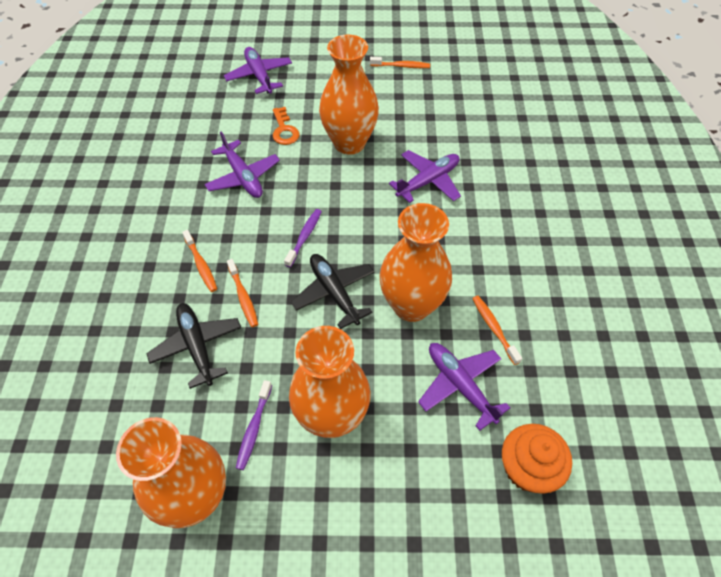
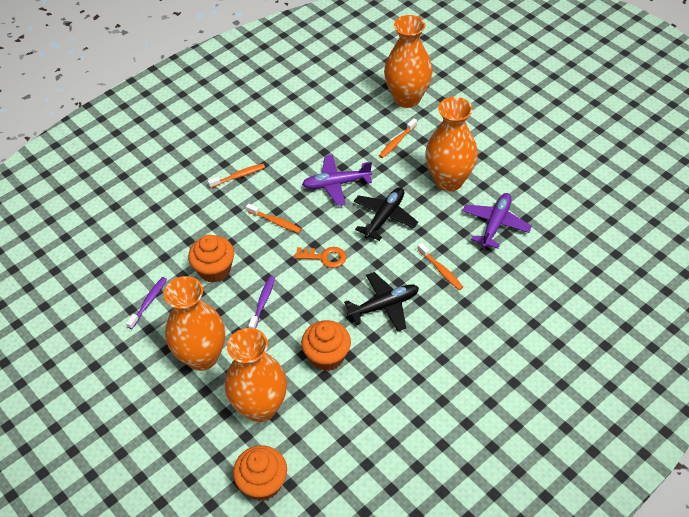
orange cupcake: 1 -> 3
purple plane: 4 -> 2

